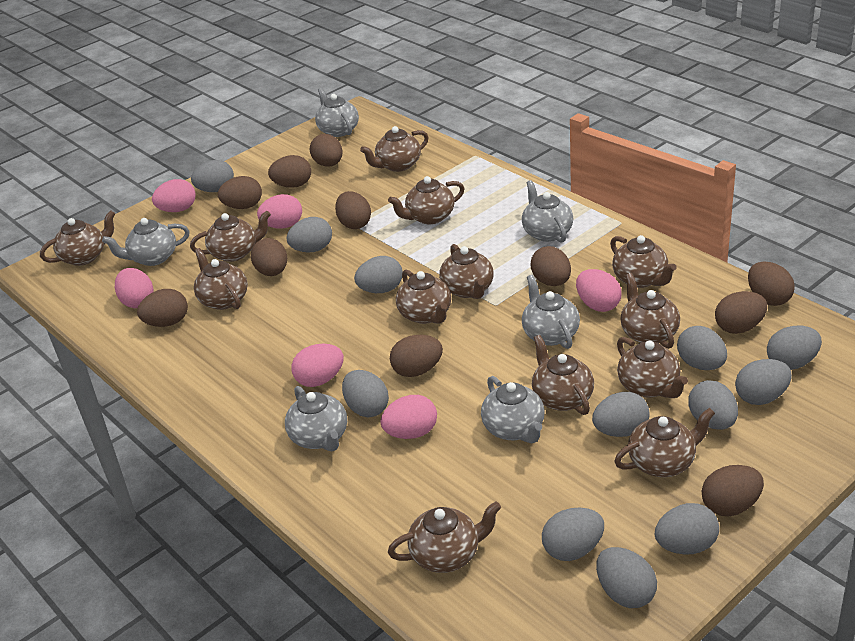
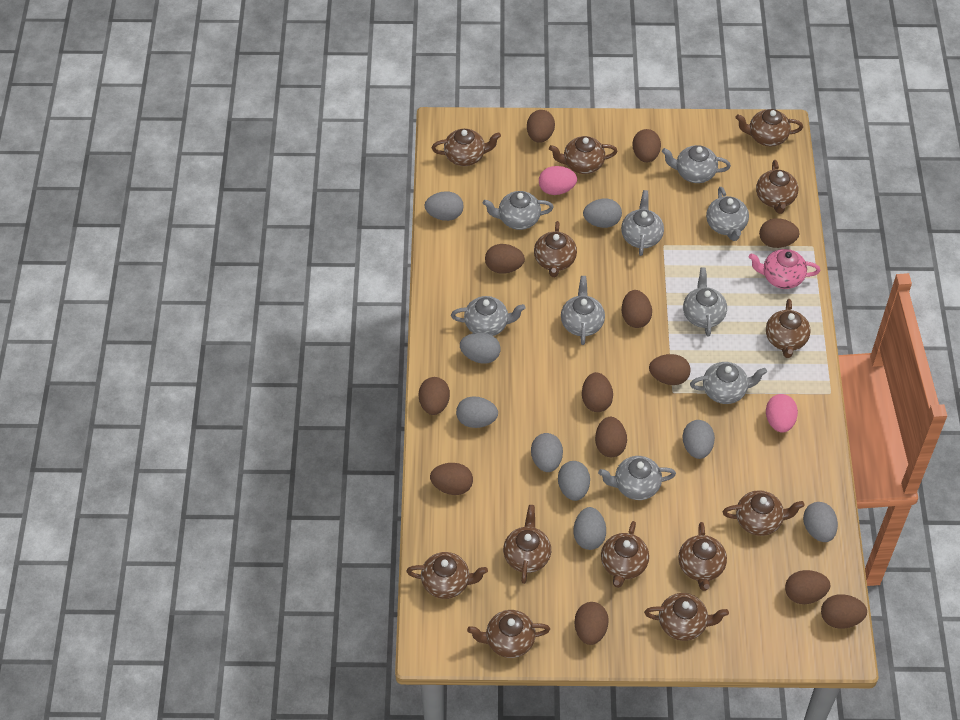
brown egg: 11 -> 13
grey egg: 12 -> 9
grey teapot: 6 -> 9
pink egg: 6 -> 2
pink teapot: 0 -> 1

